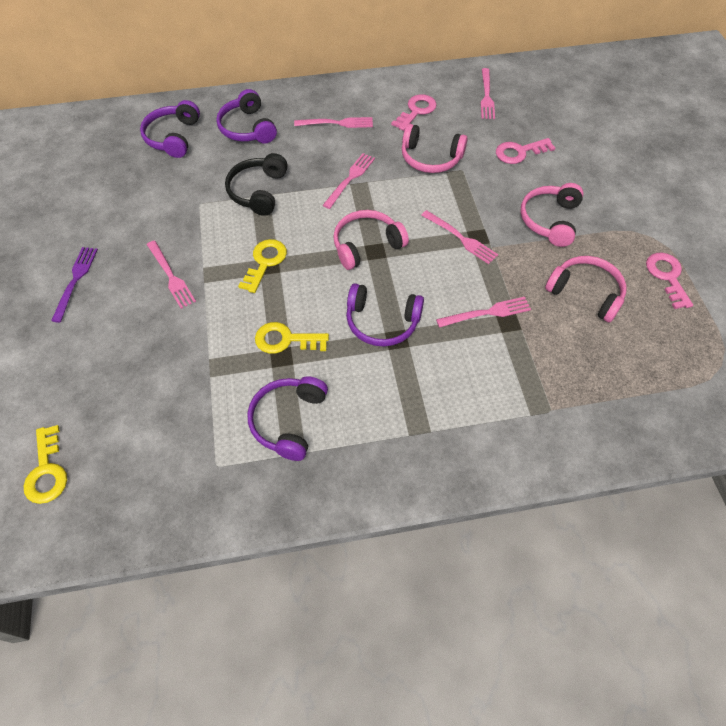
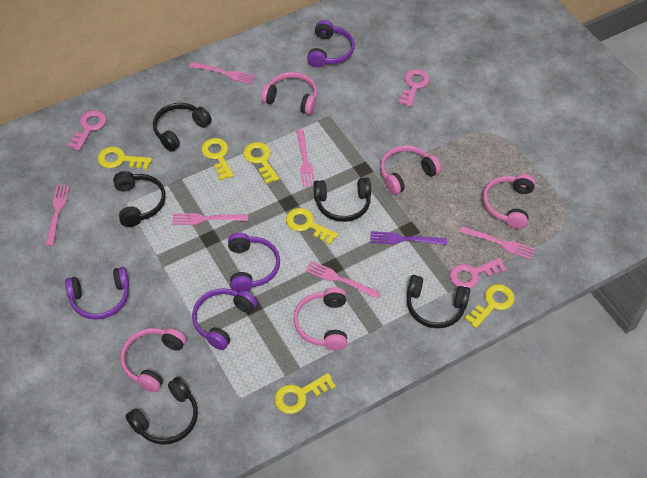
black headphones: 1 -> 5
pink headphones: 4 -> 5
yellow key: 3 -> 6

